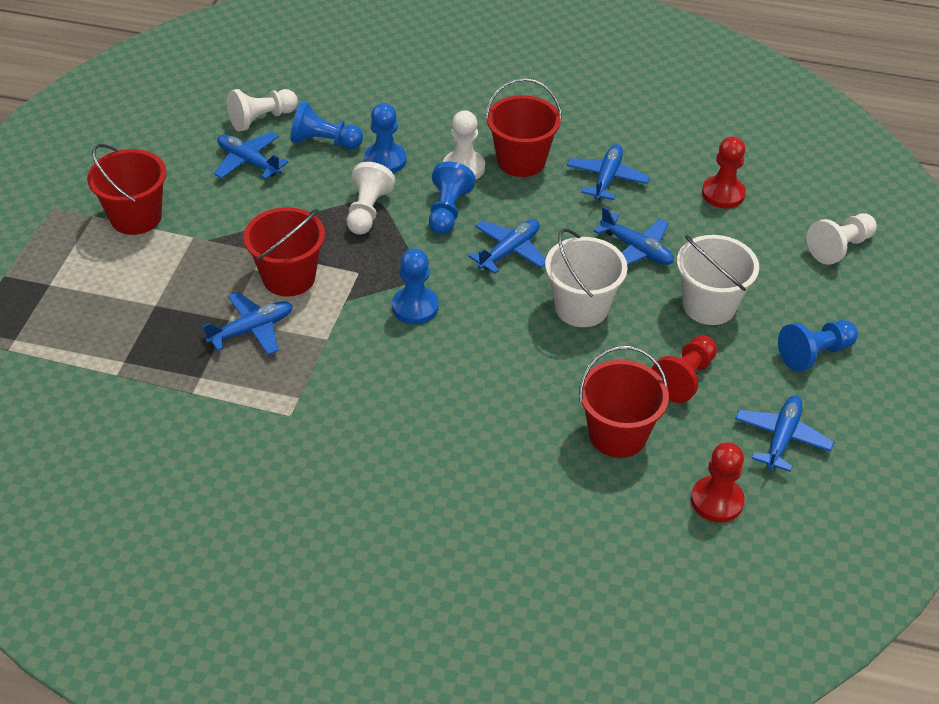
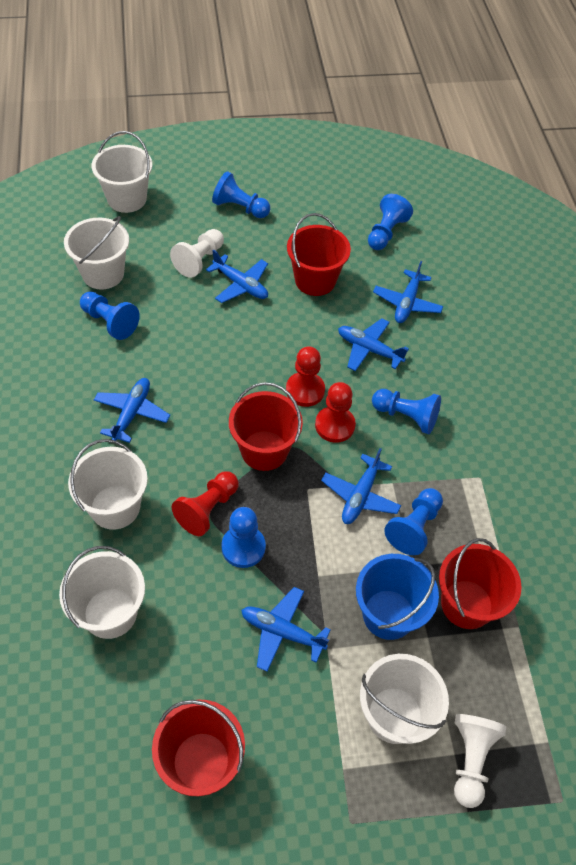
blue bucket: 0 -> 1
blue pawn: 5 -> 6
white bucket: 2 -> 5
white pawn: 4 -> 2

